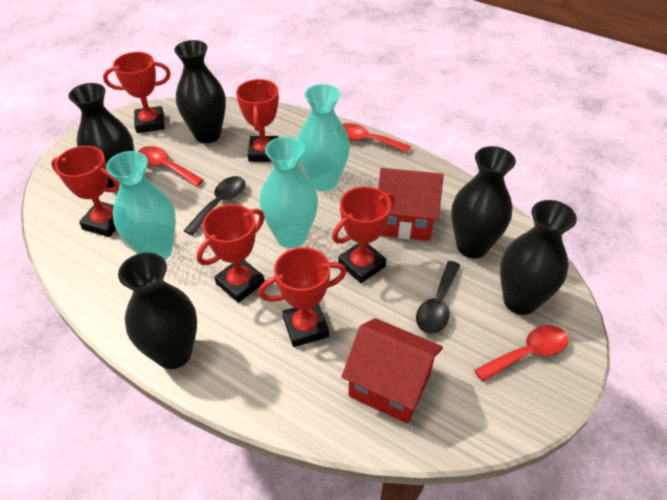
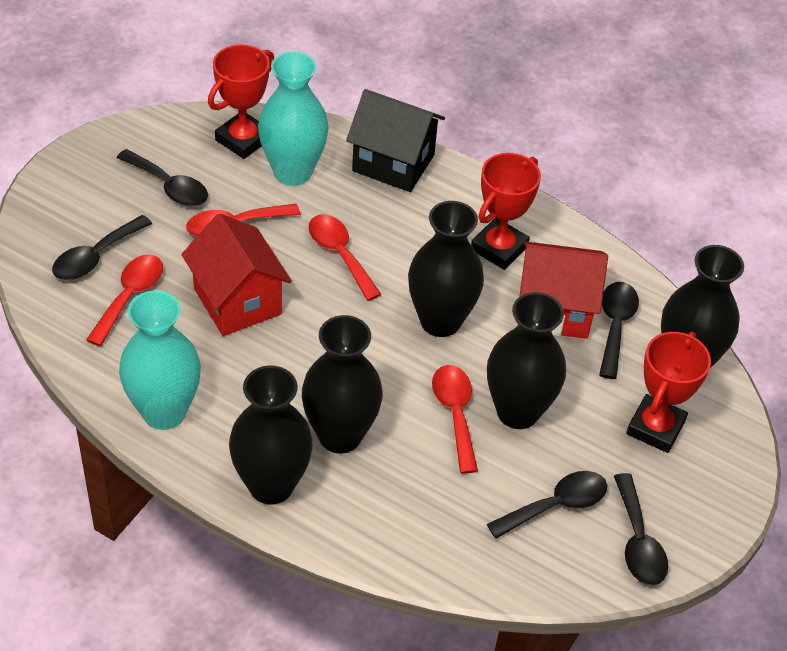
black house: 0 -> 1
black spoon: 2 -> 5
red spoon: 3 -> 4
red trophy: 6 -> 3
turquoise vase: 3 -> 2

